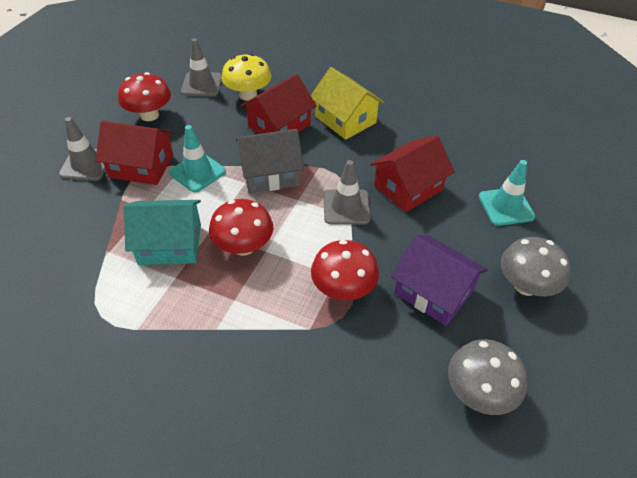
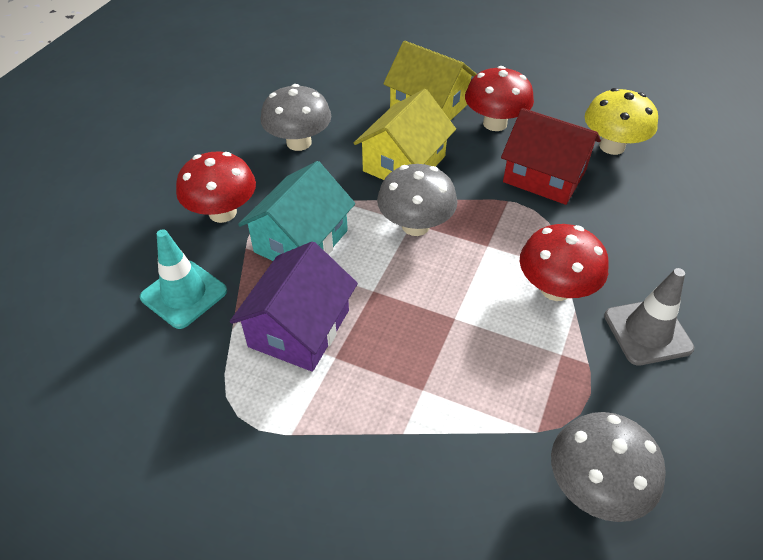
grey house: 1 -> 0
grey mushroom: 2 -> 3
grey traffic cone: 3 -> 1
red house: 3 -> 1
turquoise traffic cone: 2 -> 1
yellow house: 1 -> 2

